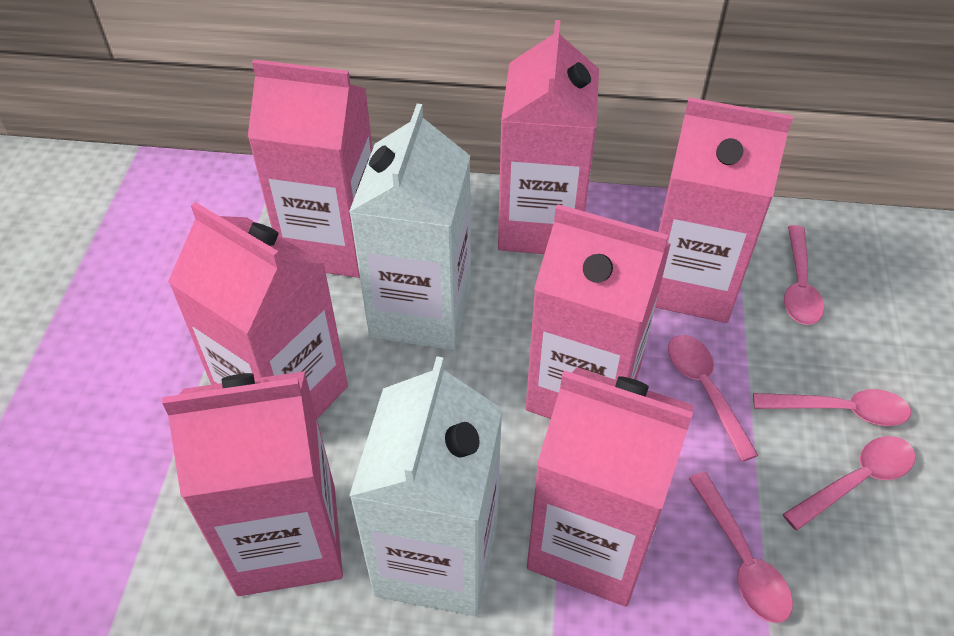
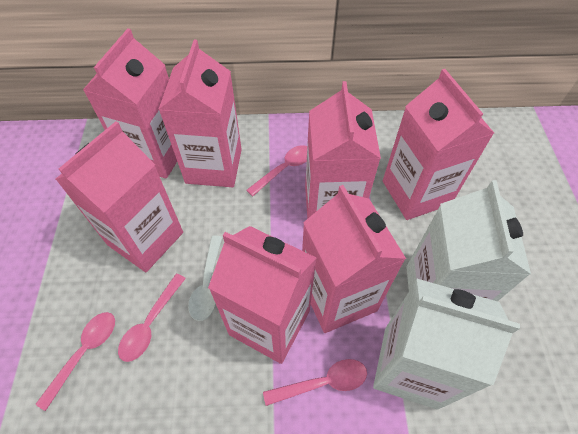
pink spoon: 5 -> 4
white spoon: 0 -> 1

